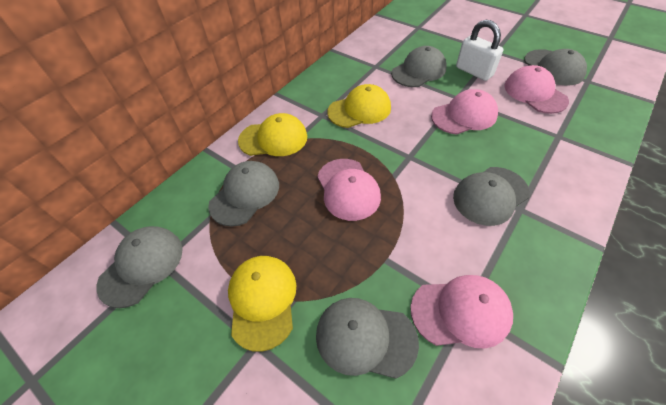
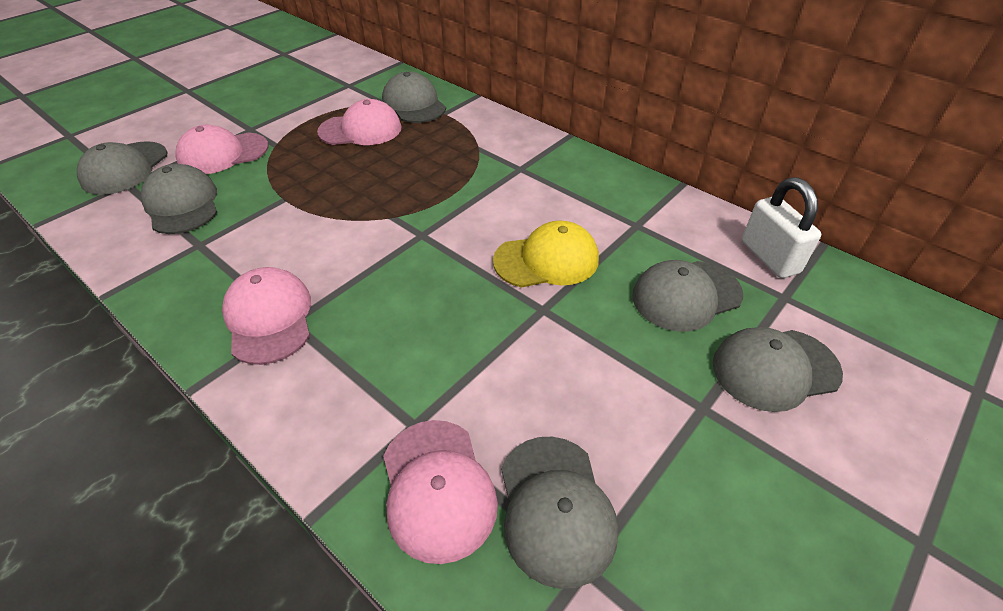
yellow cap: 3 -> 1

